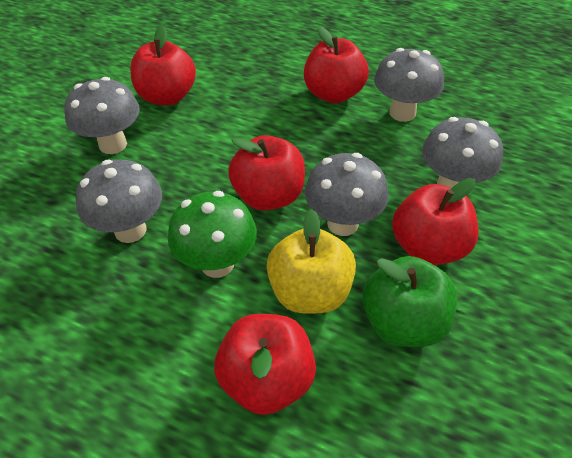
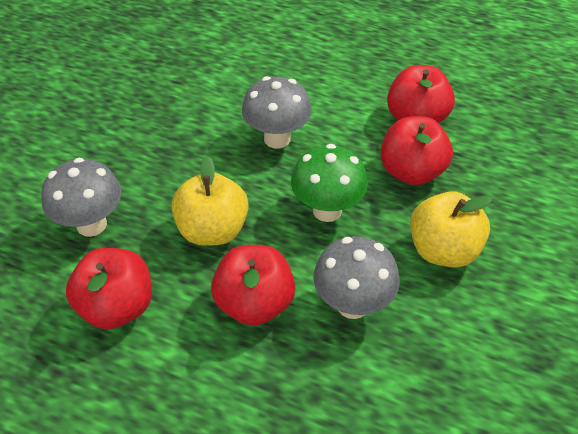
green apple: 1 -> 0
grey mushroom: 5 -> 3
red apple: 5 -> 4
yellow apple: 1 -> 2

